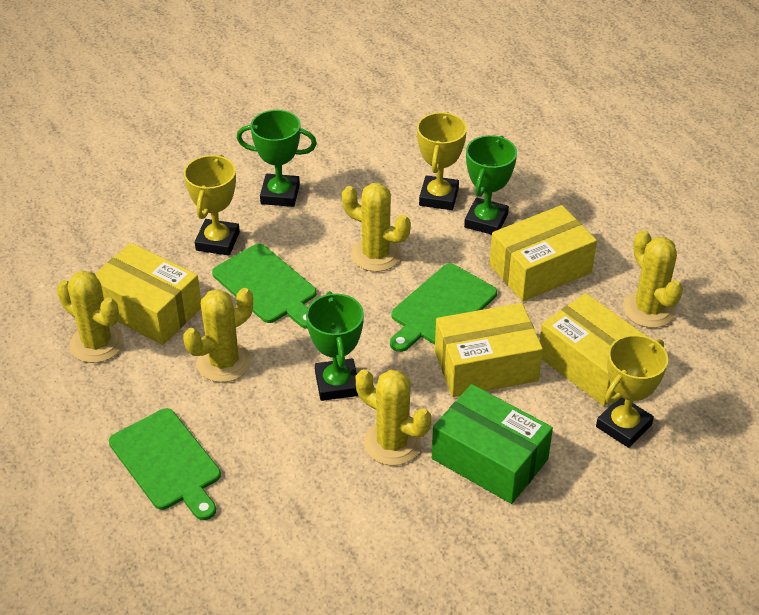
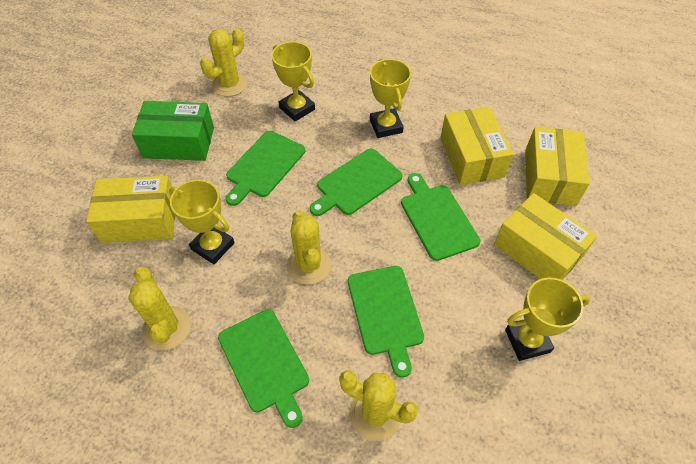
green cutting board: 3 -> 5
green trophy: 3 -> 0
yellow cactus: 5 -> 4
yellow trophy: 3 -> 4

